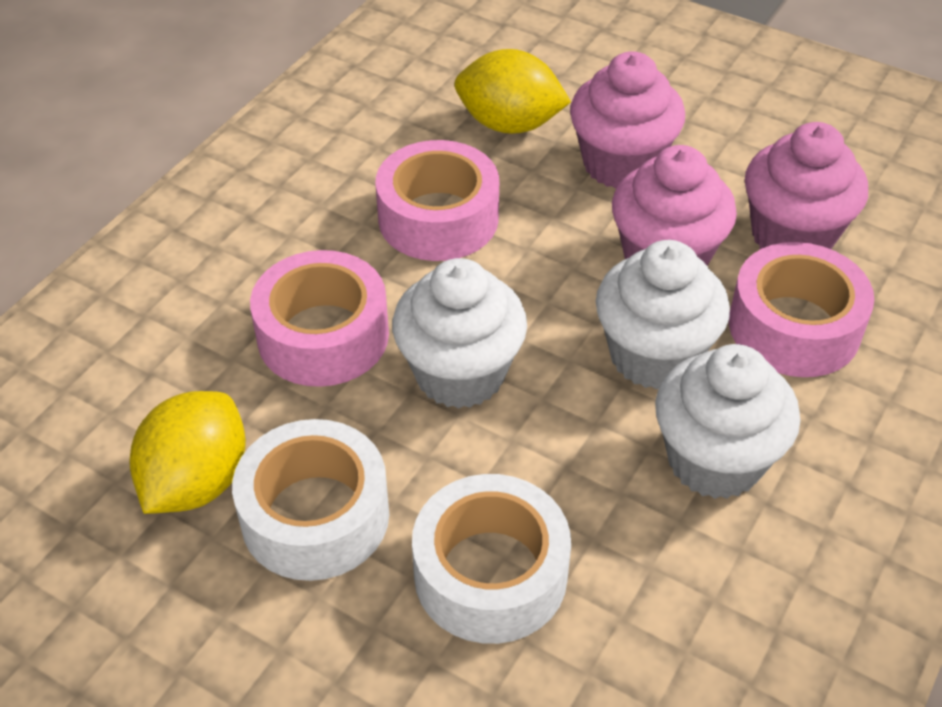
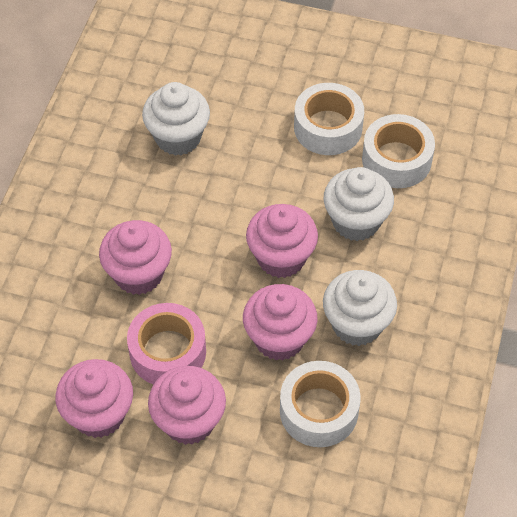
pink cupcake: 3 -> 5
pink tape: 3 -> 1
white tape: 2 -> 3
yellow lemon: 2 -> 0

